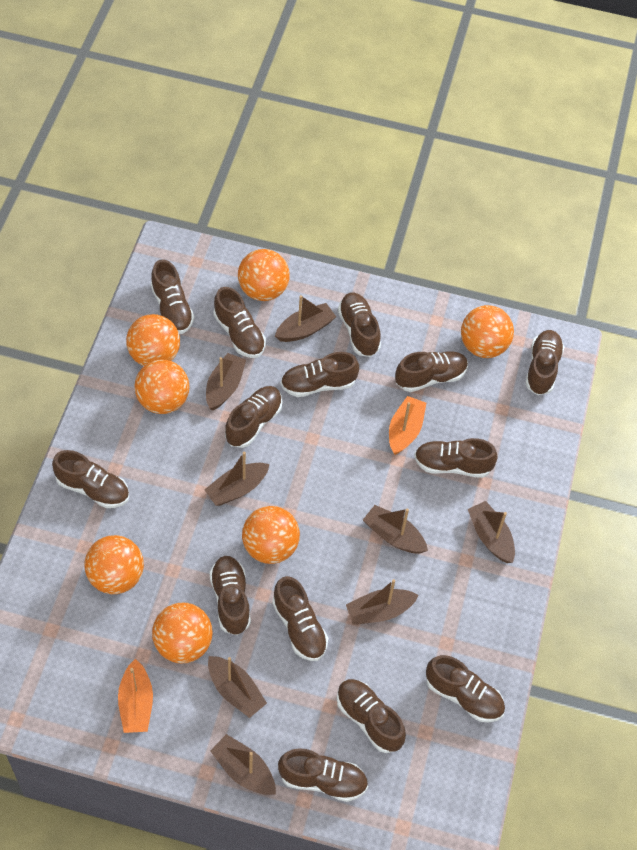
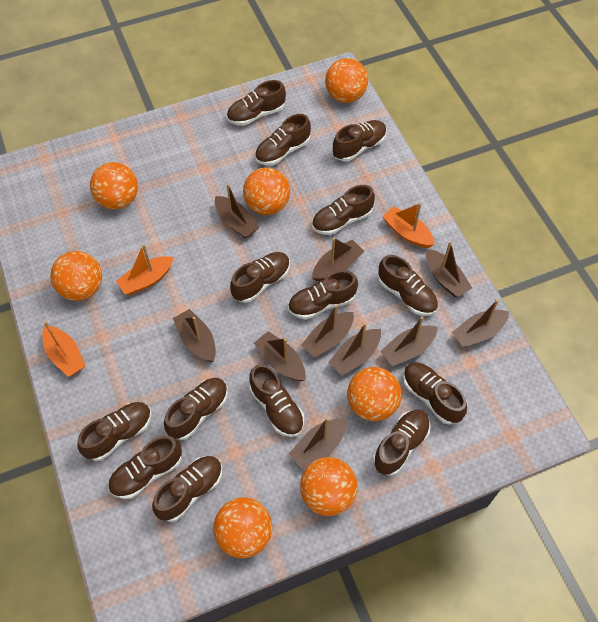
brown boat: 8 -> 10
orange boat: 2 -> 3

